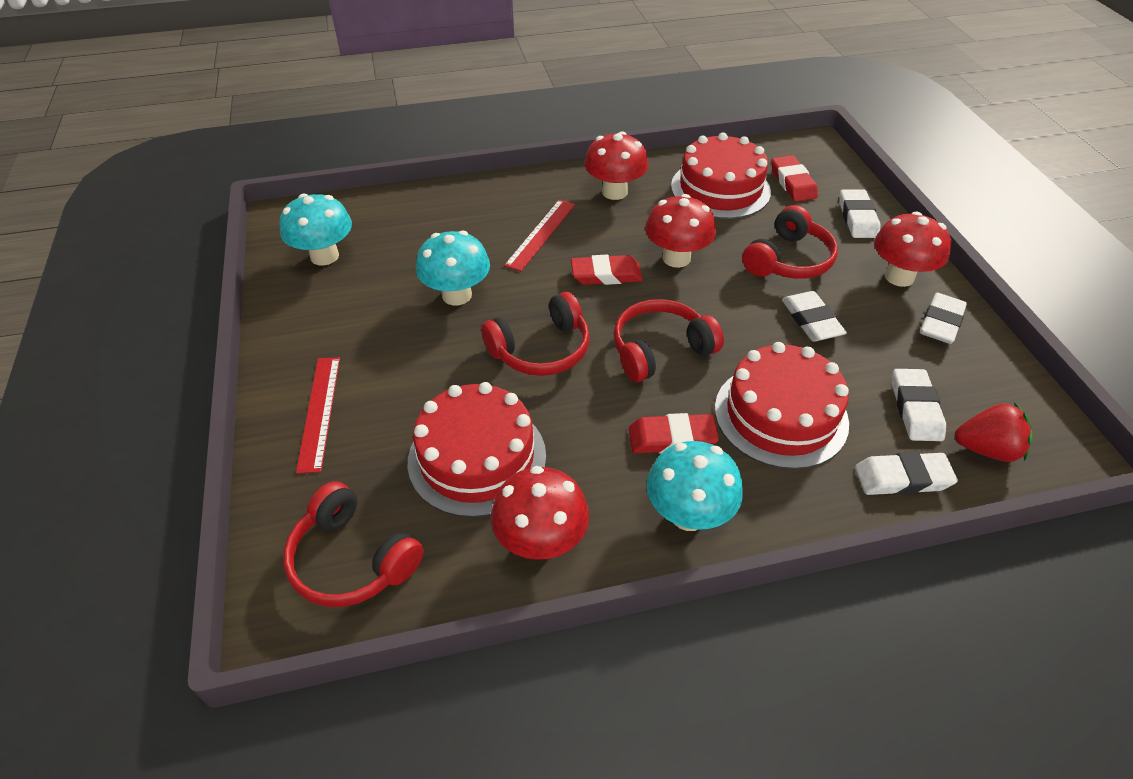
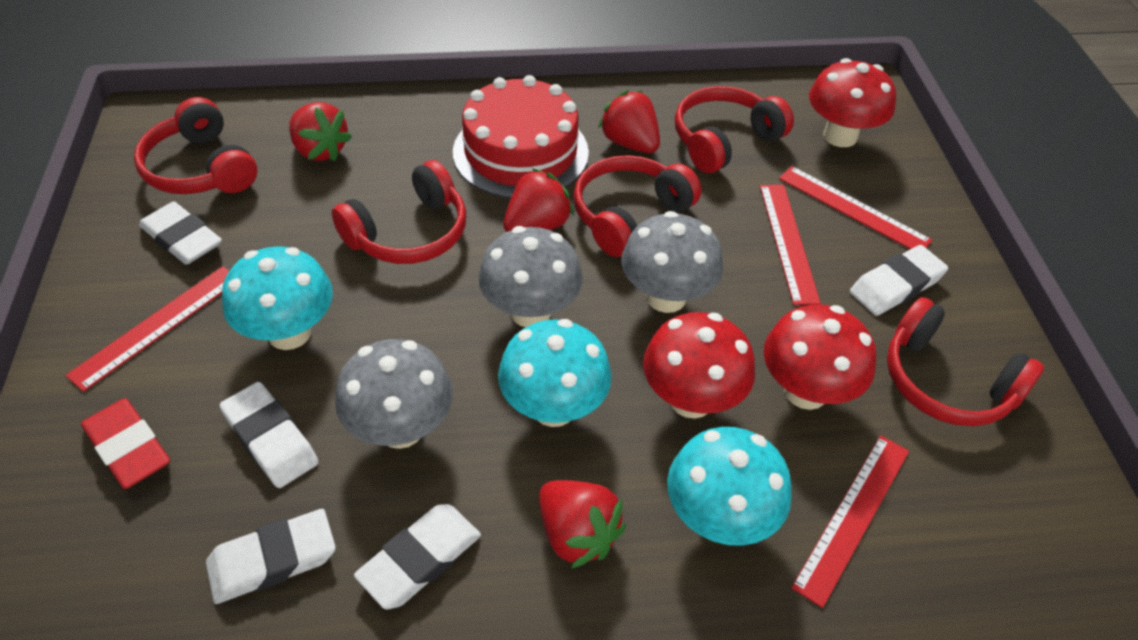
grey mushroom: 0 -> 3
red cake: 3 -> 1
red eraser: 3 -> 1
red headphones: 4 -> 5
red mushroom: 4 -> 3
red ruler: 2 -> 4
red strawberry: 1 -> 4

